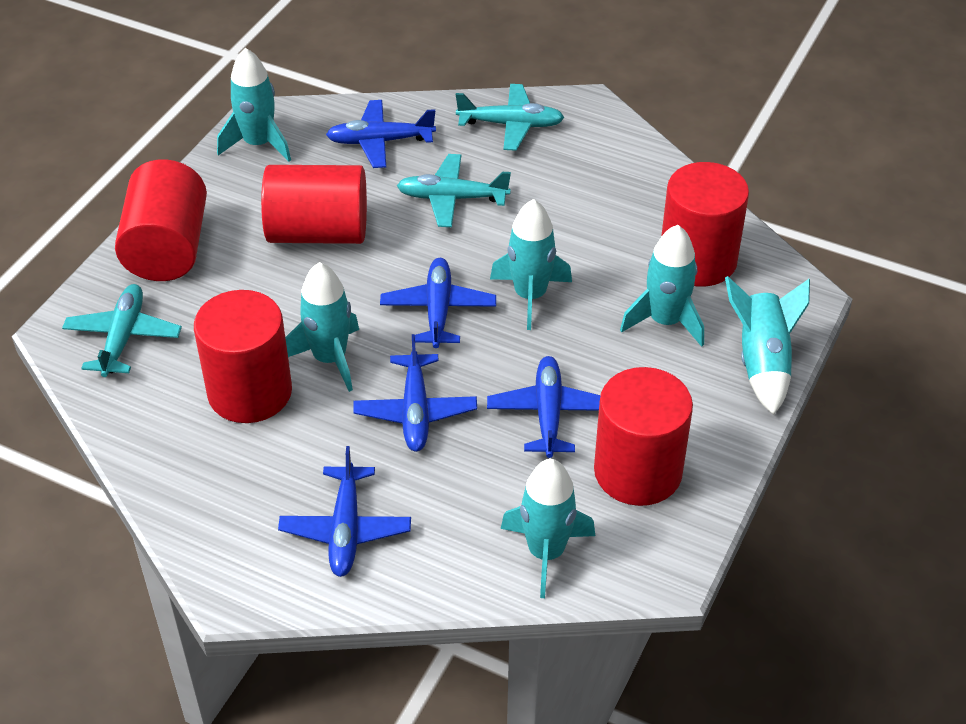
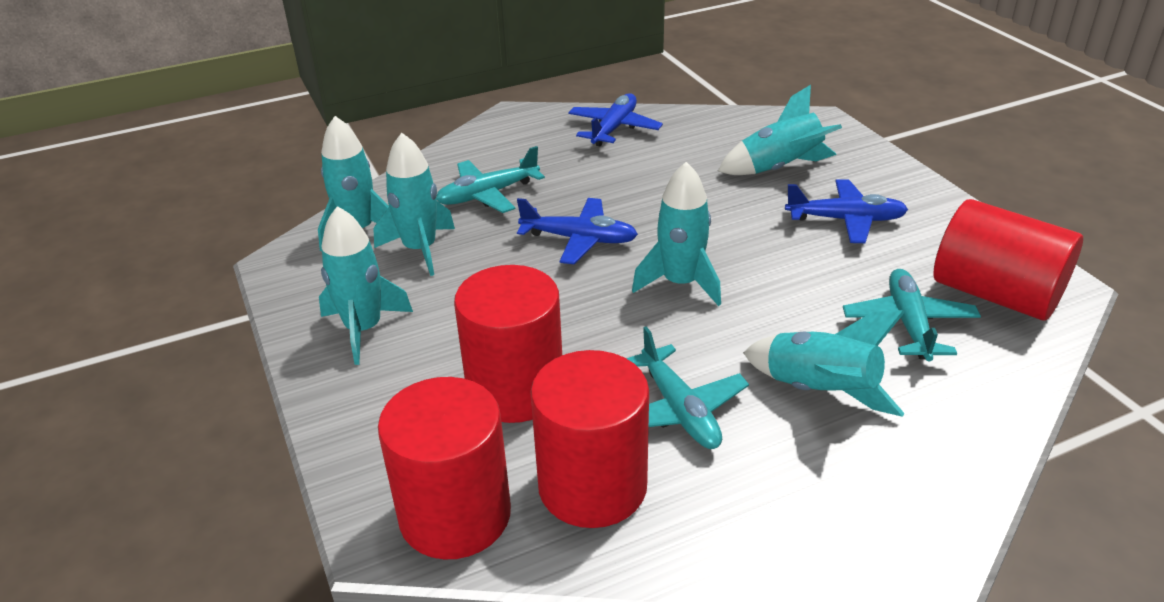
blue plane: 5 -> 3
red cylinder: 5 -> 4

